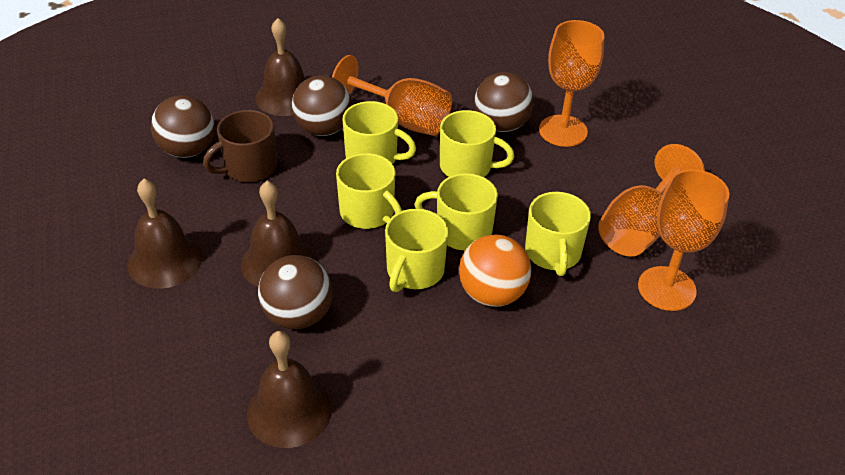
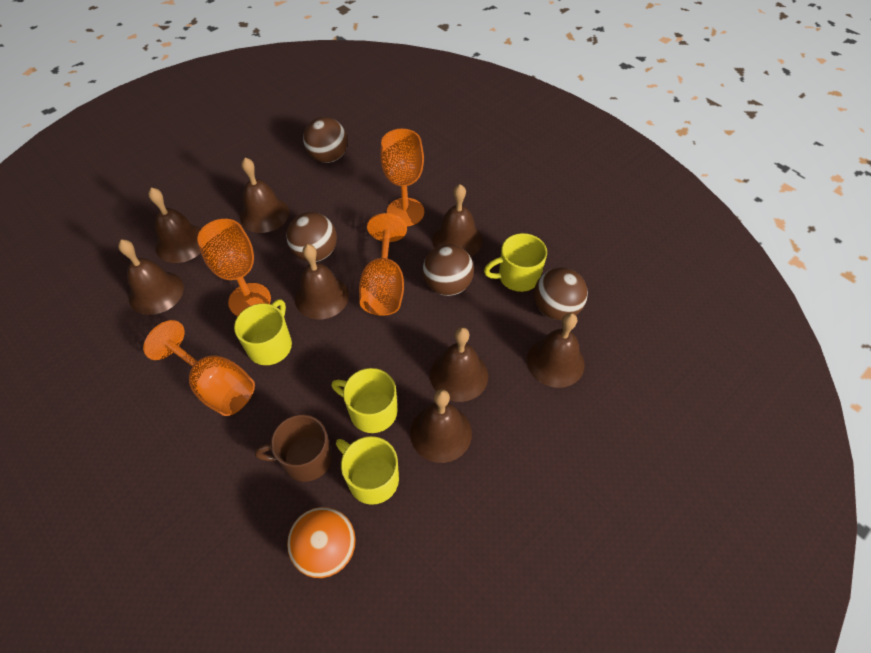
brown bell: 4 -> 8
yellow mug: 6 -> 4

